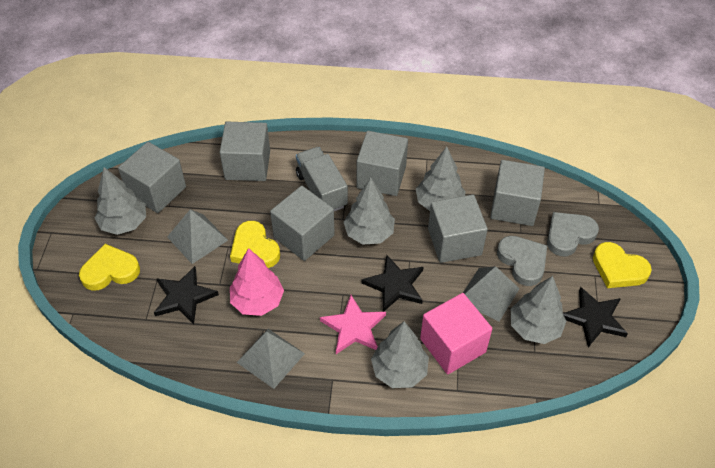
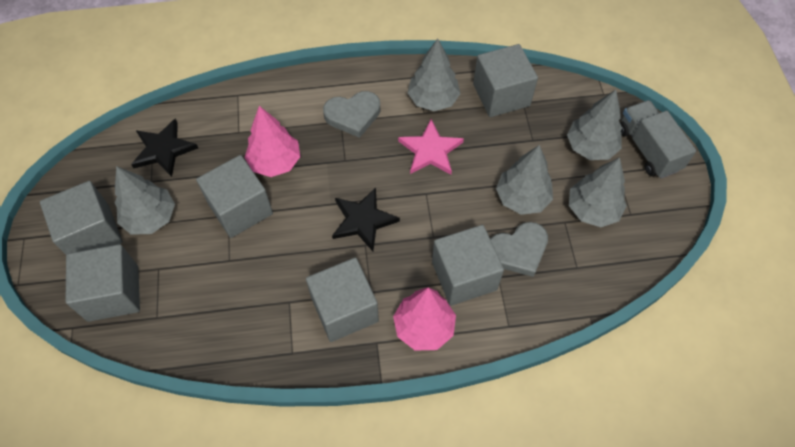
black star: 3 -> 2
grey pyramid: 3 -> 0
pink cube: 1 -> 0
pink tree: 1 -> 2
yellow heart: 3 -> 0

